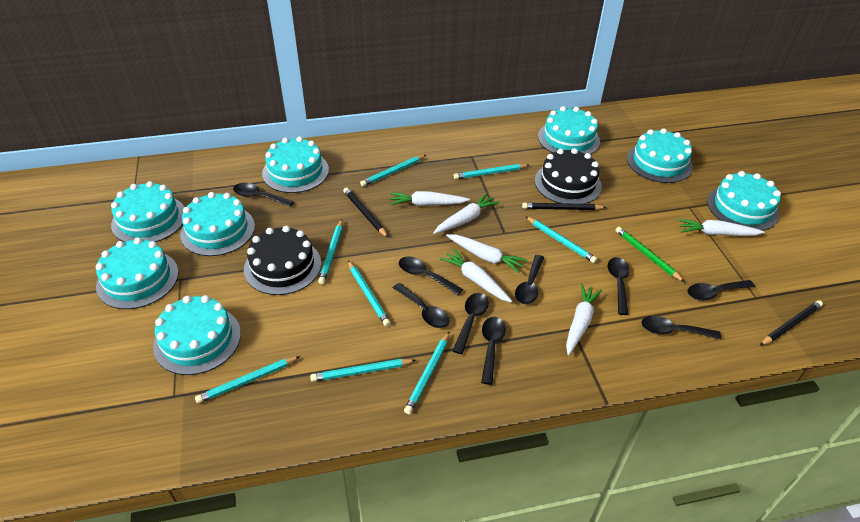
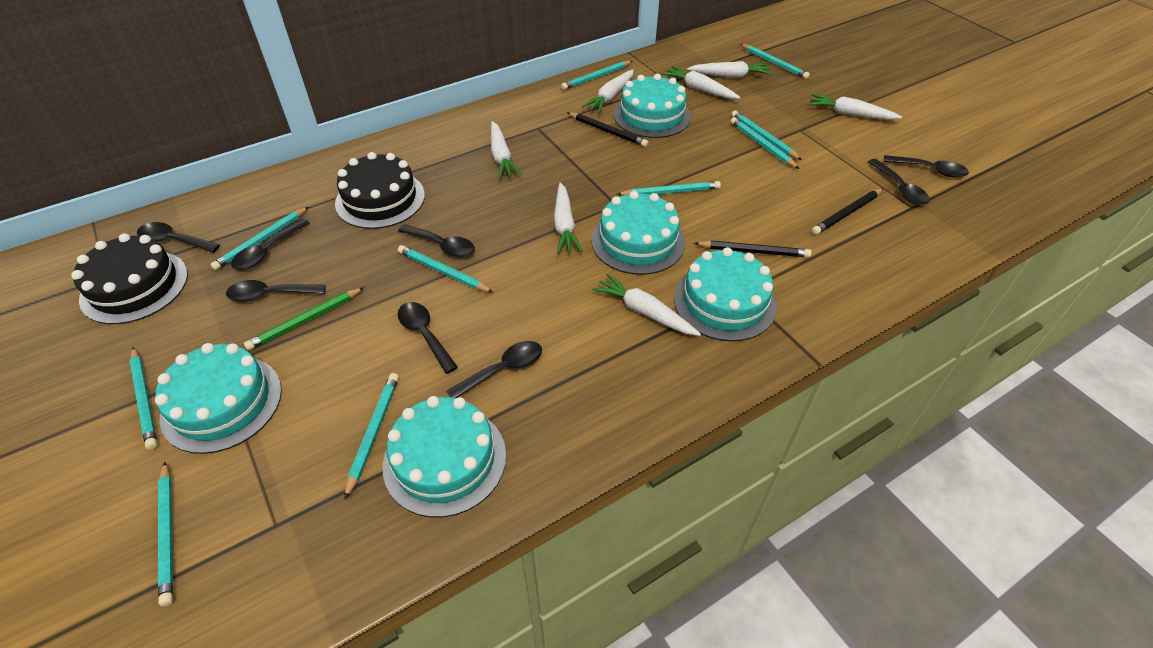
black spoon: 9 -> 8
turquoise cake: 8 -> 5
turquoise pencil: 8 -> 10
white carrot: 6 -> 7

